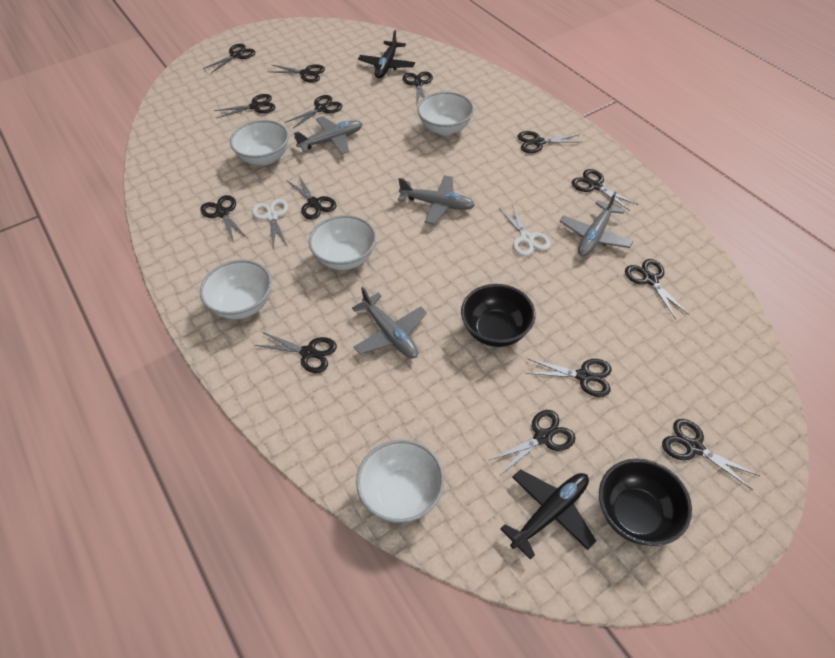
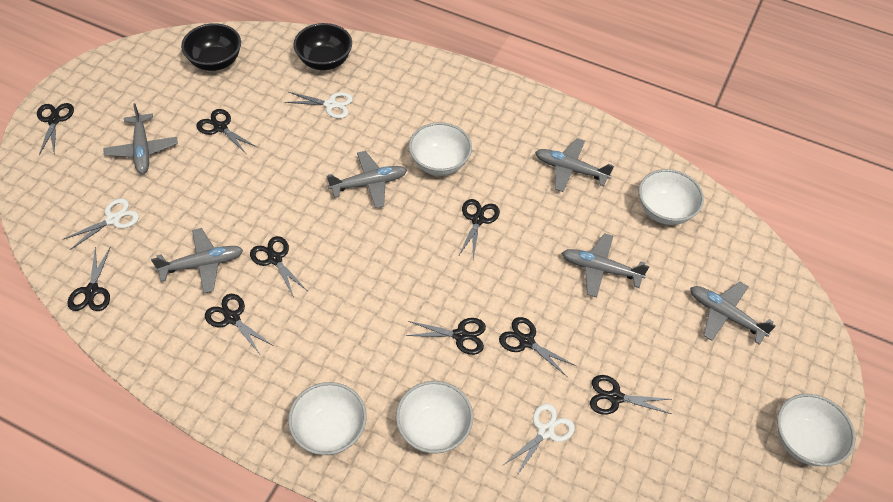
black plane: 2 -> 0
black scissors: 14 -> 9
grey plane: 4 -> 6
white scissors: 2 -> 3

